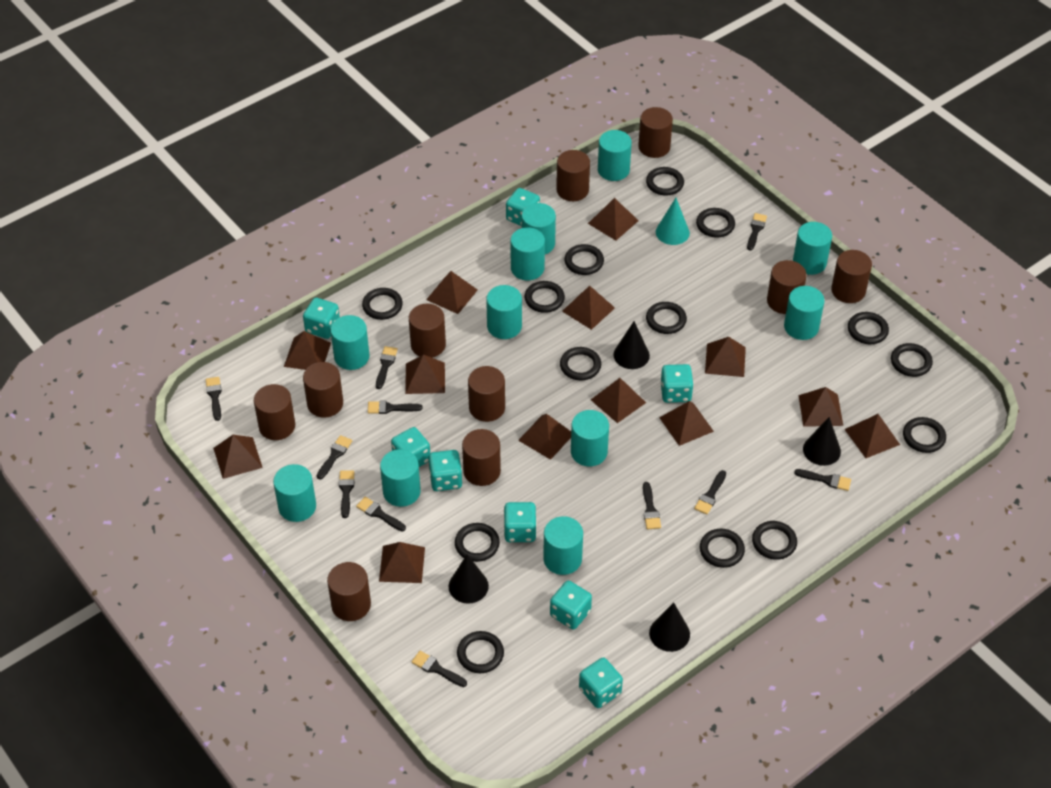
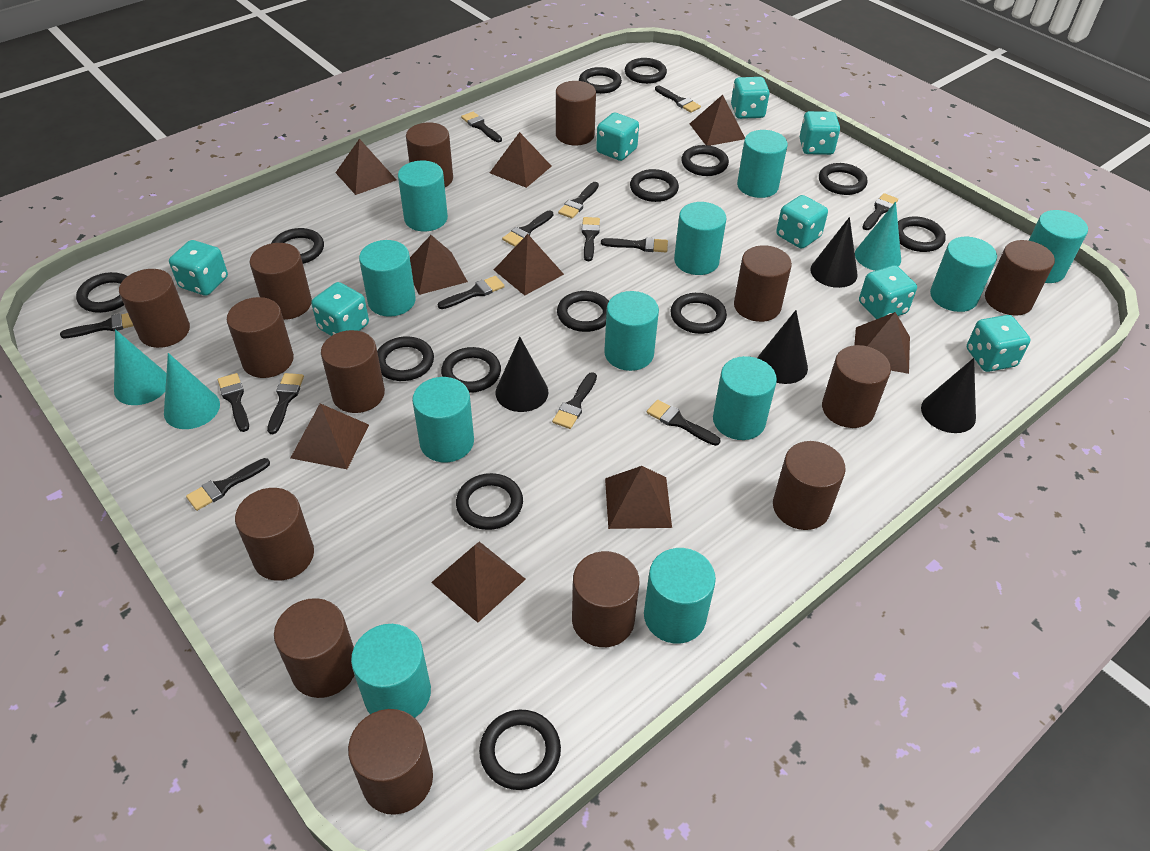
black brush: 11 -> 14
brown cylinder: 10 -> 14
brown pyramid: 13 -> 9
turquoise cone: 1 -> 3

